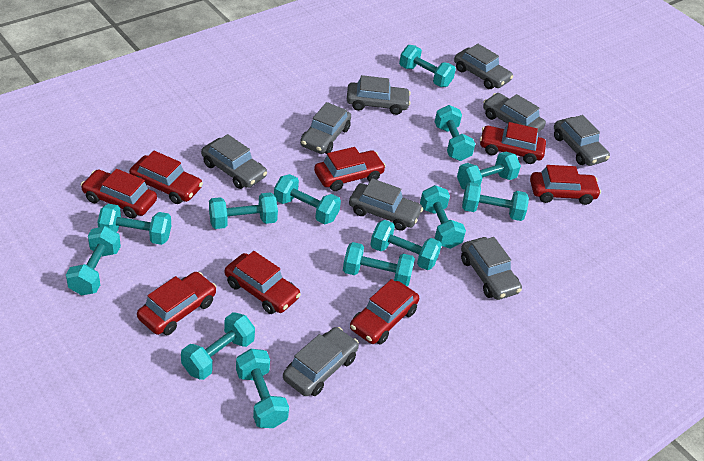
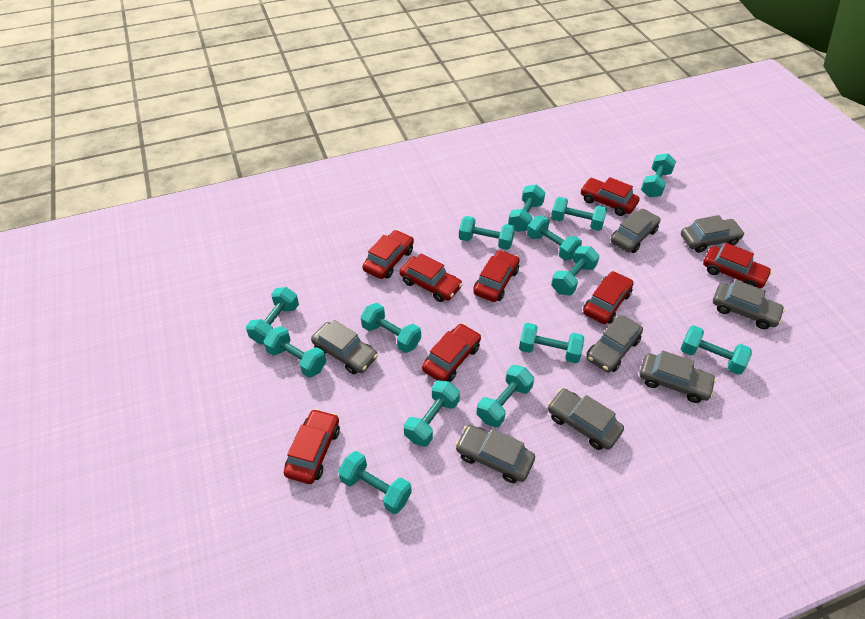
grey car: 9 -> 8
turquoise dumbbell: 13 -> 14

